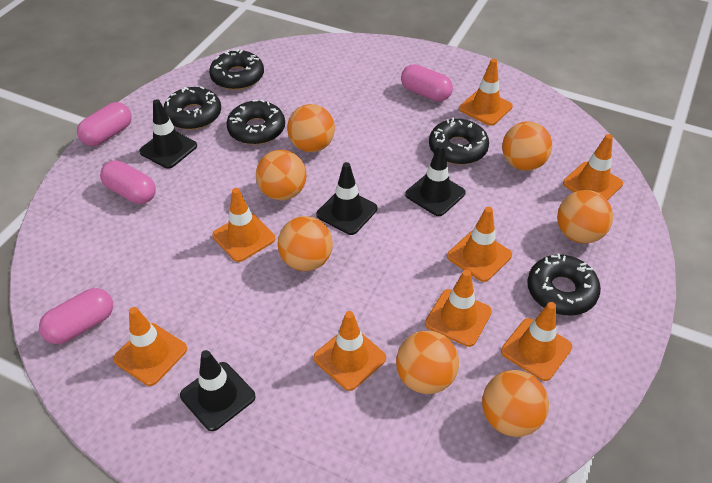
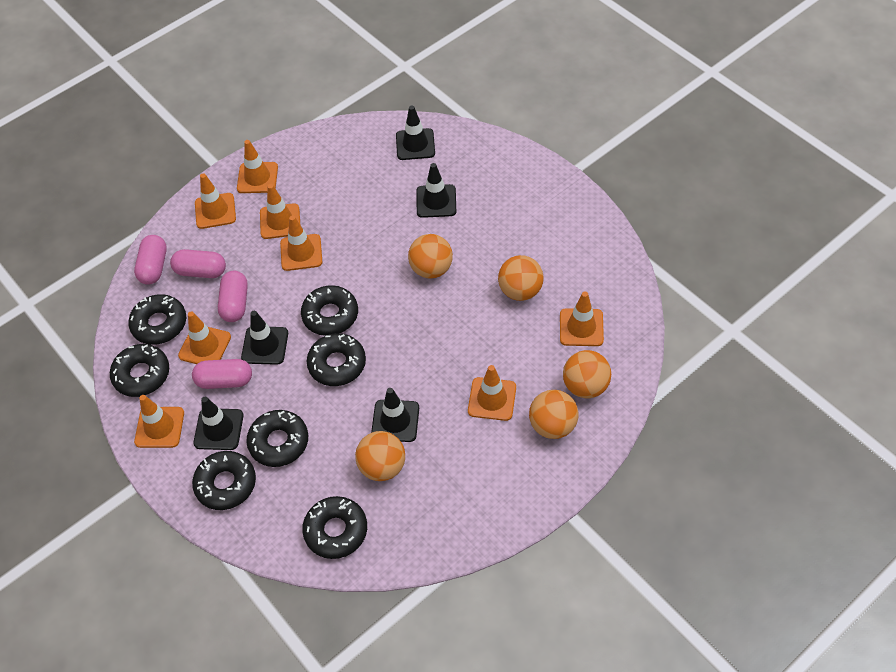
black donut: 5 -> 7
black traffic cone: 4 -> 5
orange ball: 7 -> 5

